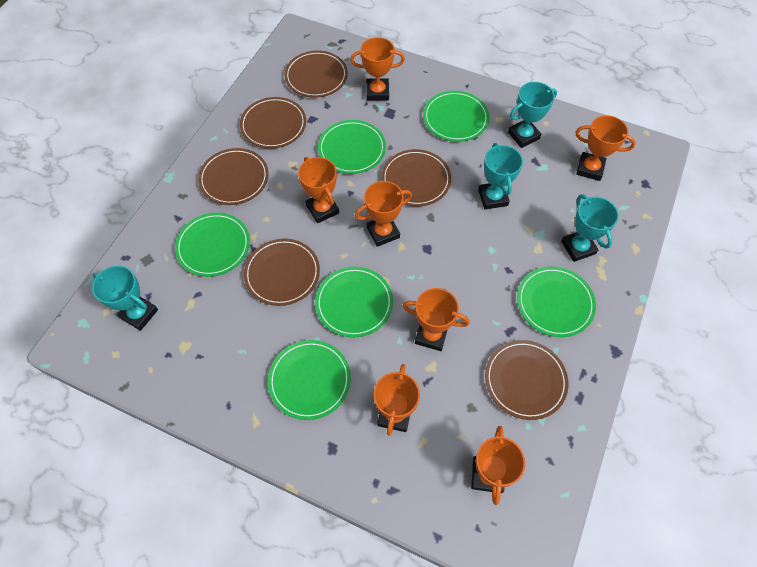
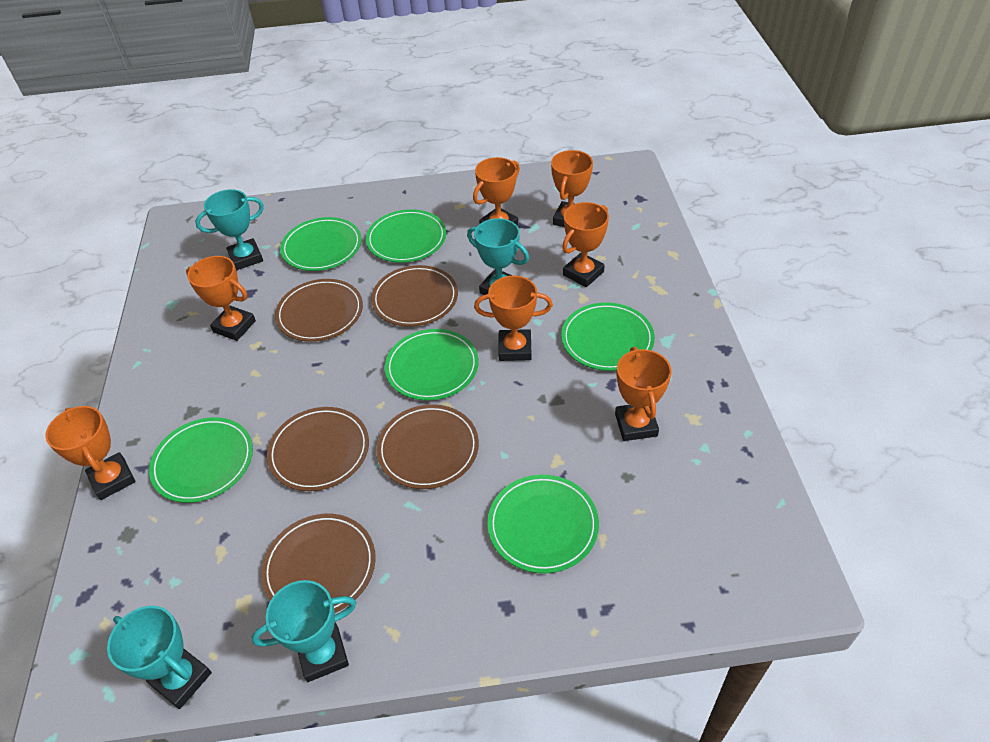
brown plate: 6 -> 5

